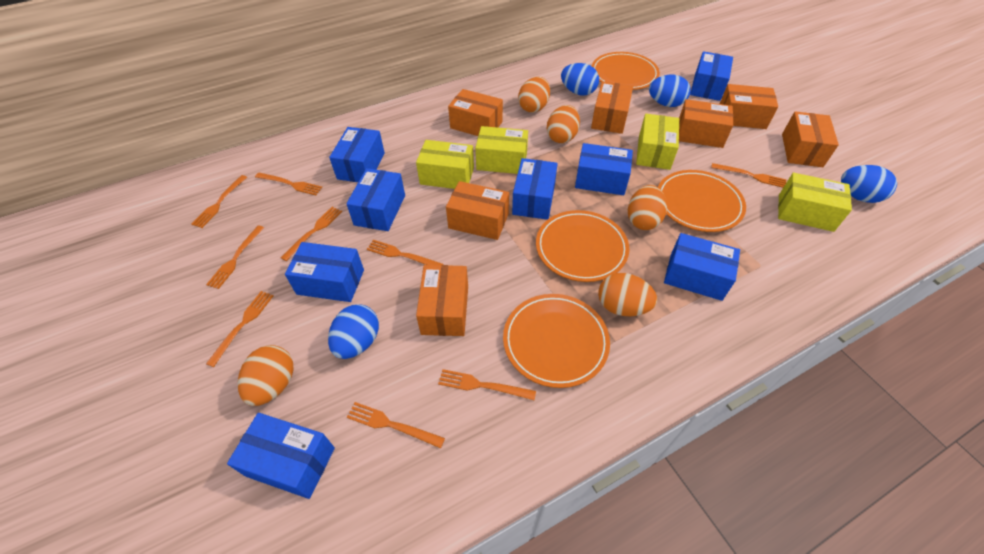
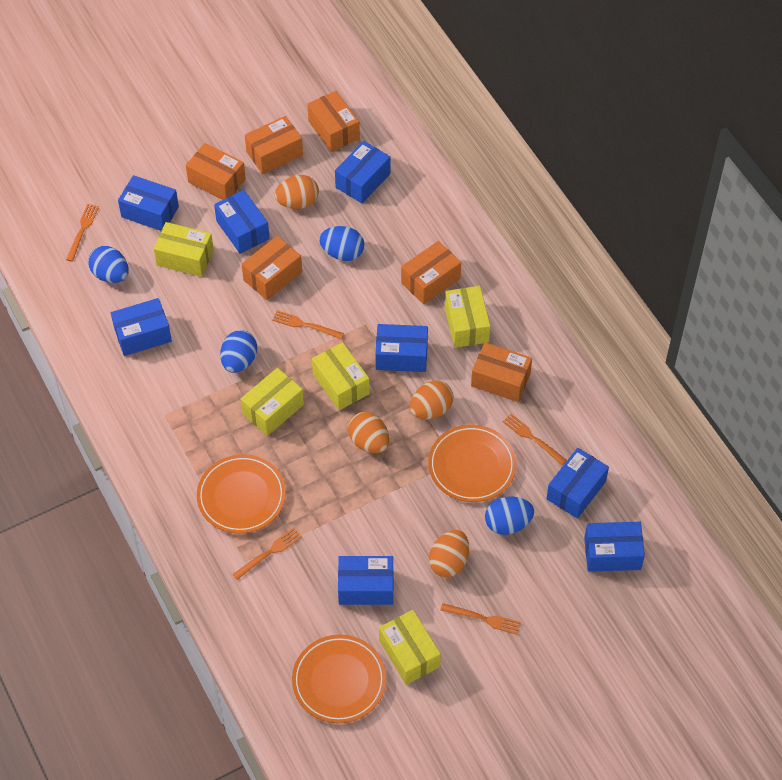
orange box: 7 -> 6
orange egg: 5 -> 4
orange fork: 9 -> 5
orange plate: 4 -> 3
yellow box: 4 -> 5

